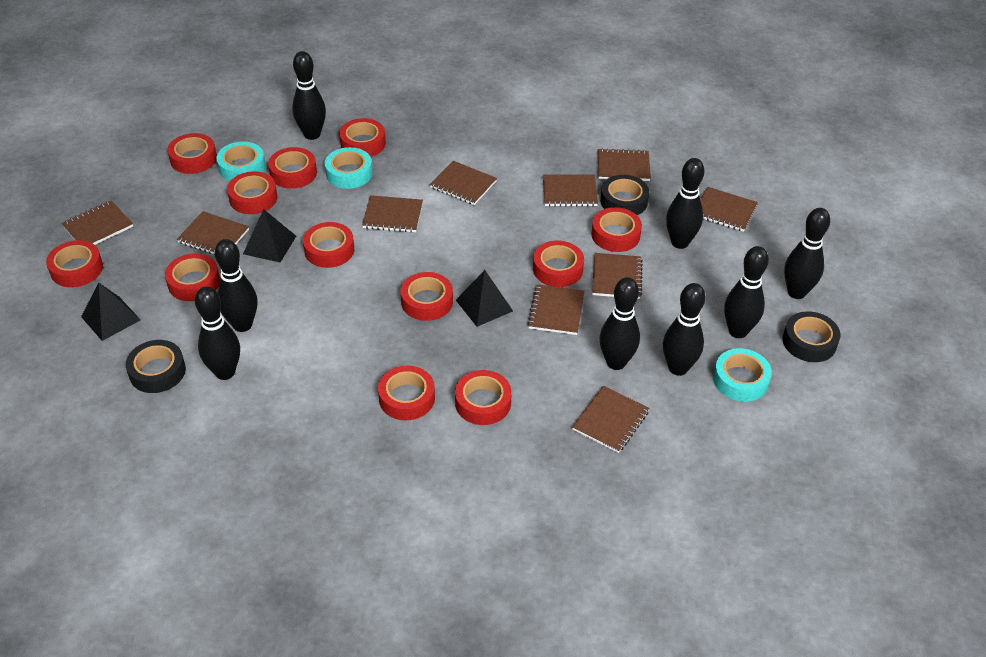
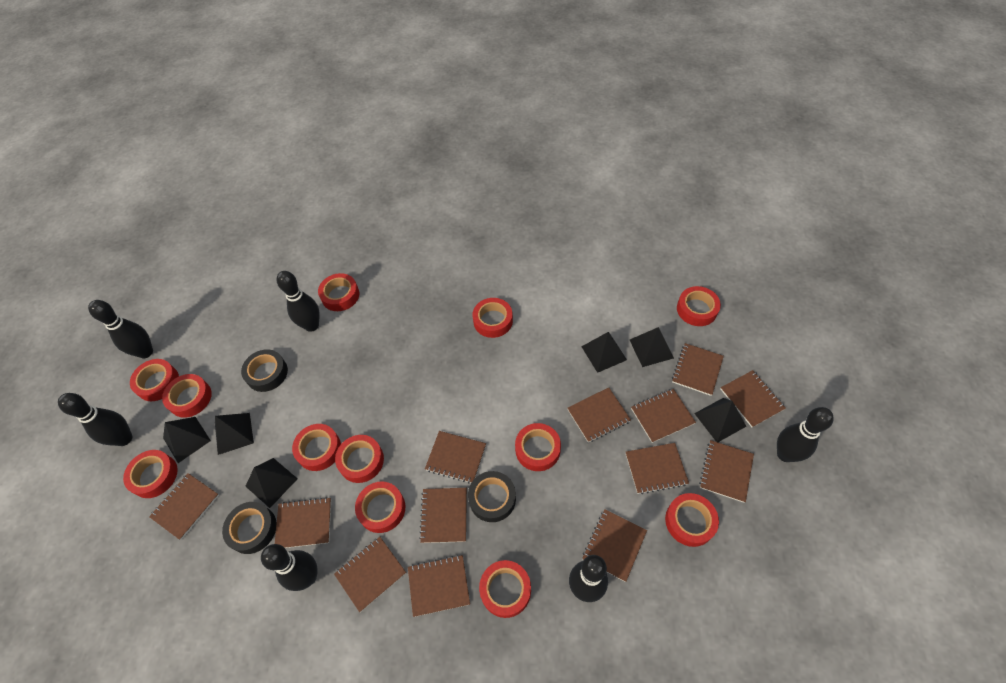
black bowling pin: 8 -> 6
black pyramid: 3 -> 6
brown notebook: 10 -> 13
turquoise tape: 3 -> 0

